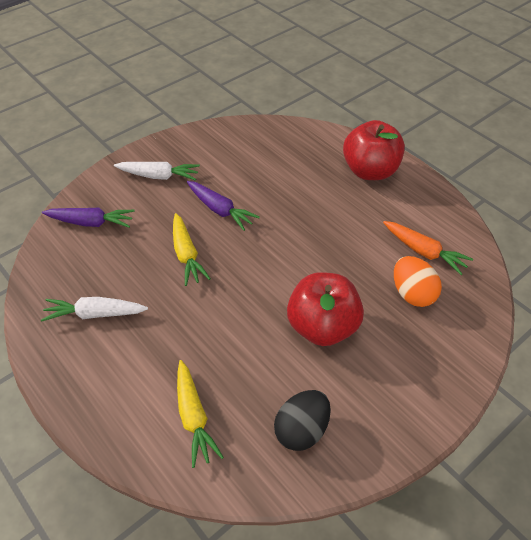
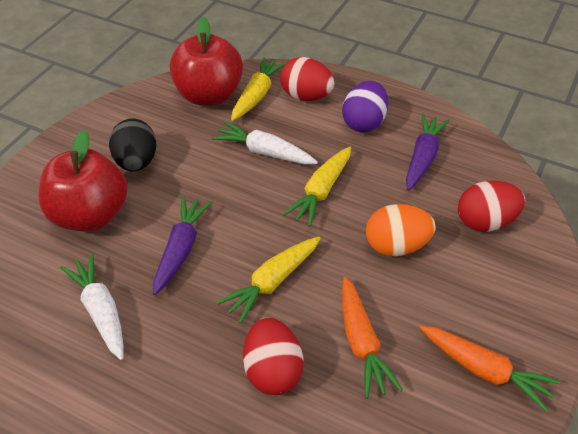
orange carrot: 1 -> 2
purple egg: 0 -> 1
red egg: 0 -> 3
yellow carrot: 2 -> 3

